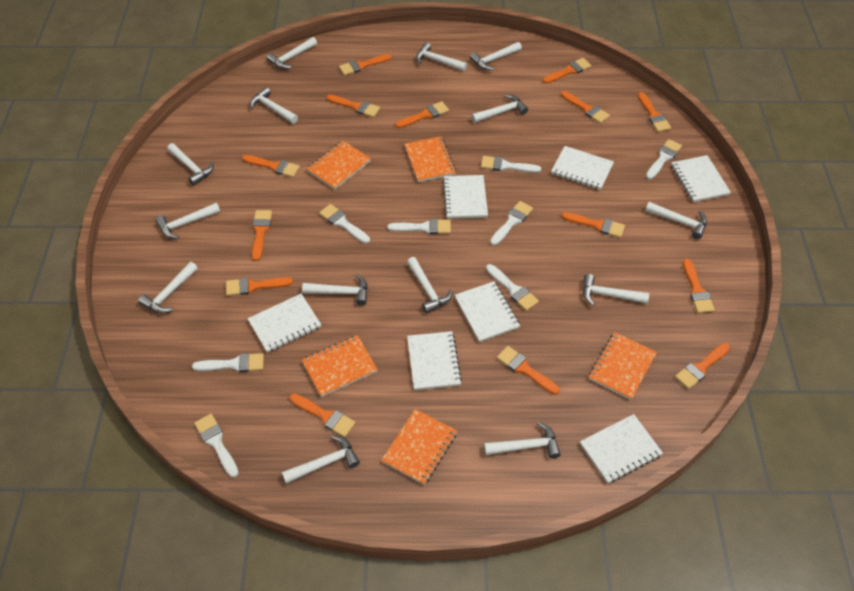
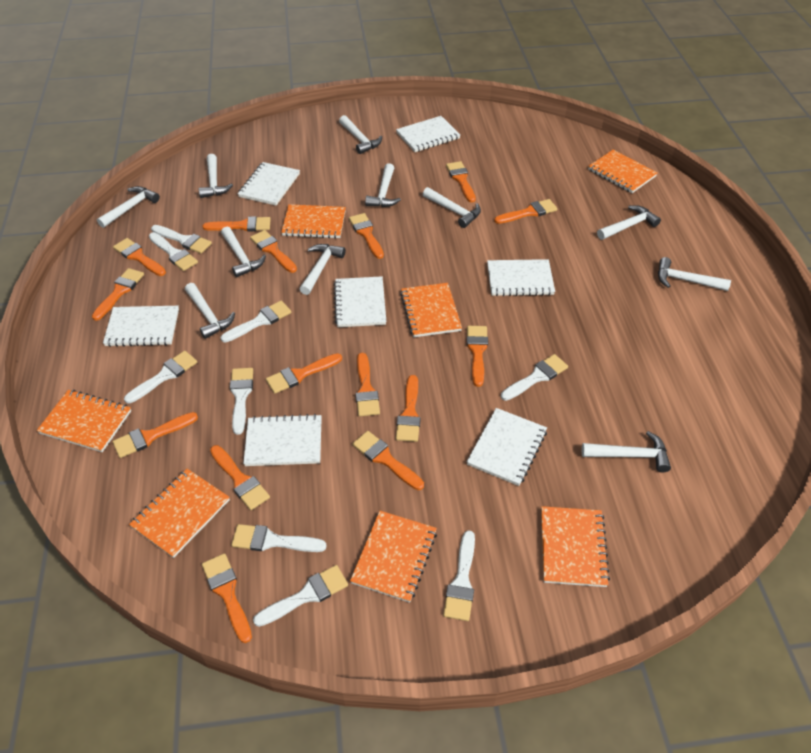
orange brush: 14 -> 15
orange notebook: 5 -> 7
white brush: 8 -> 9
white hammer: 14 -> 11

